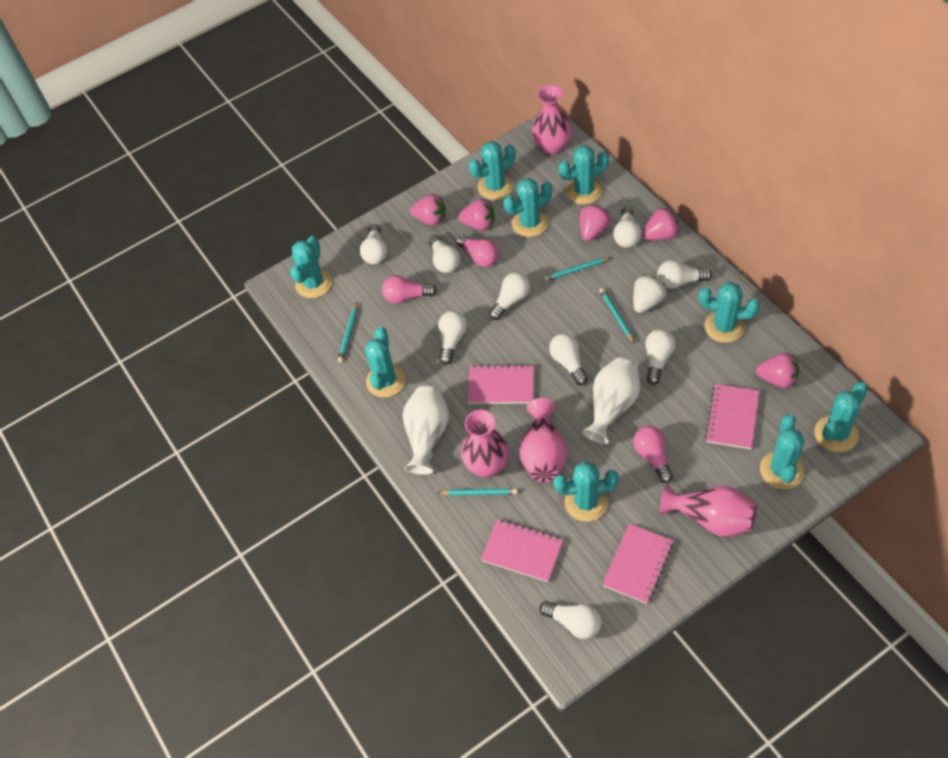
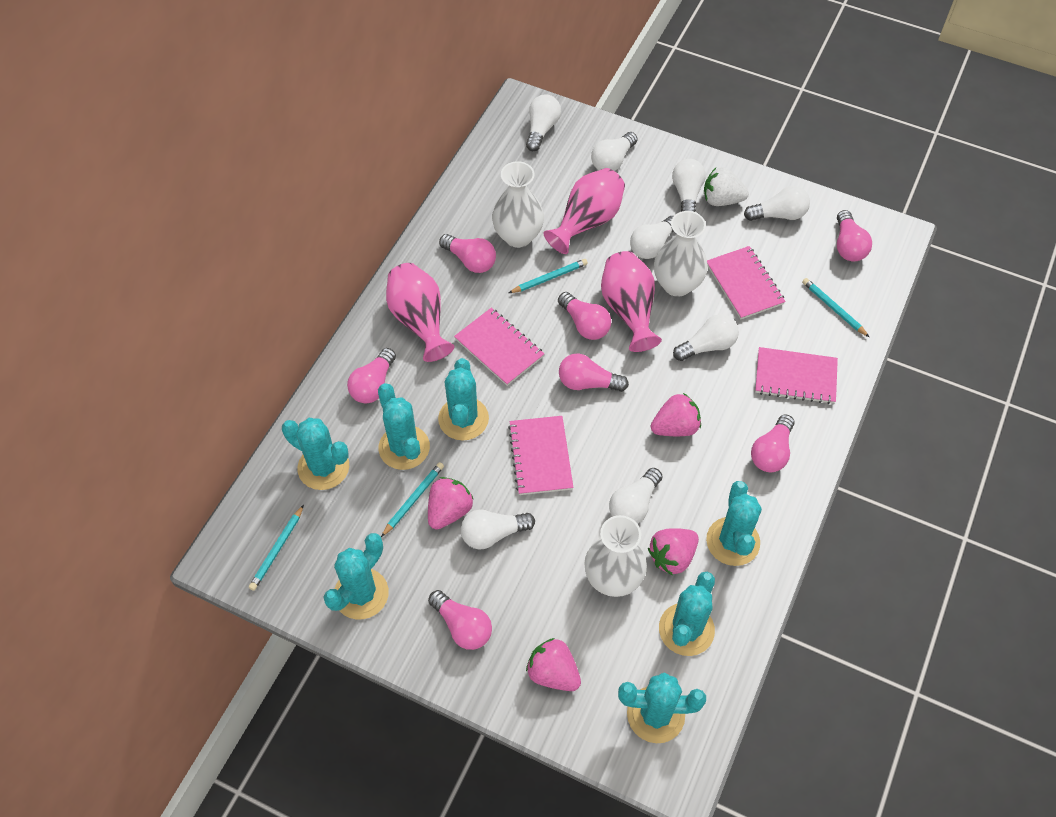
pink light bulb: 3 -> 7
pink strawberry: 5 -> 4
pink vase: 4 -> 3
turquoise cactus: 9 -> 7
white light bulb: 9 -> 8
white vase: 2 -> 3

